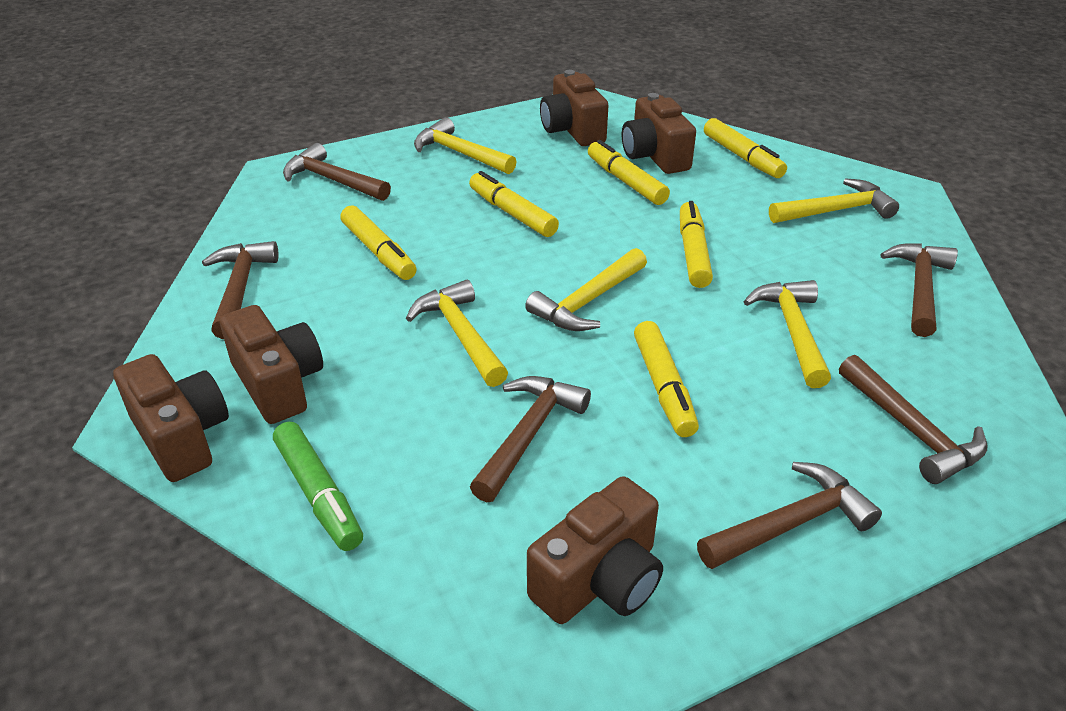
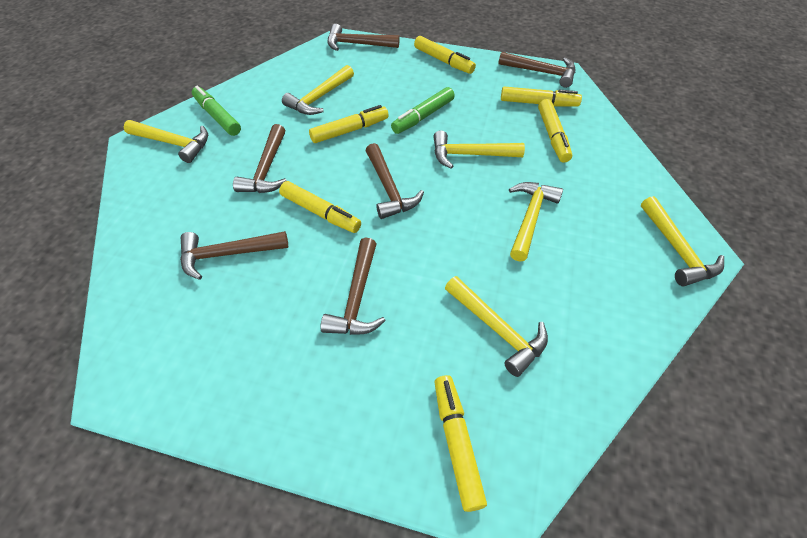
brown camera: 5 -> 0
green marker: 1 -> 2
yellow hammer: 5 -> 6

